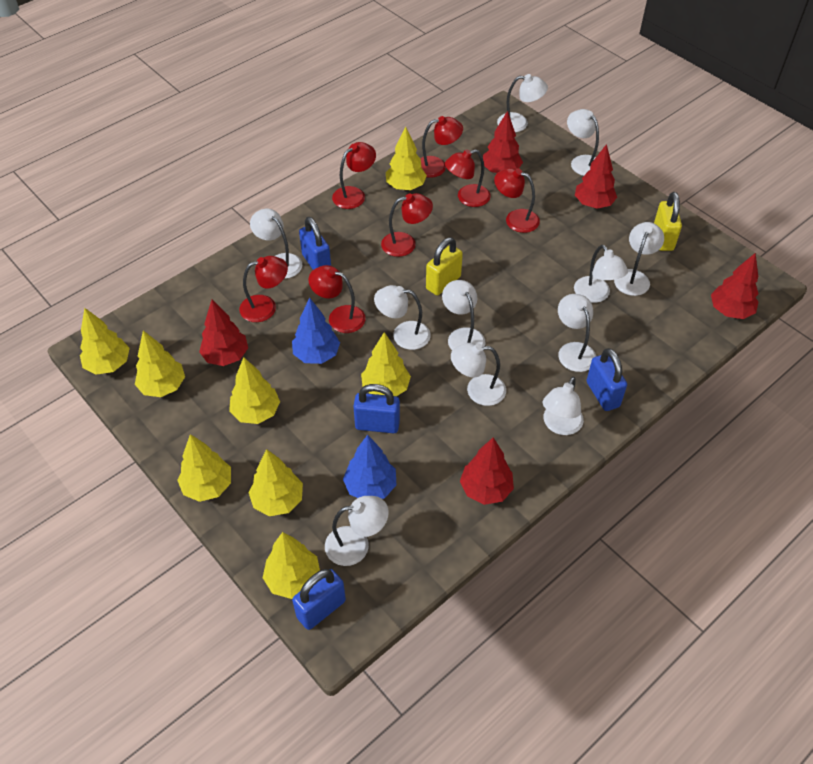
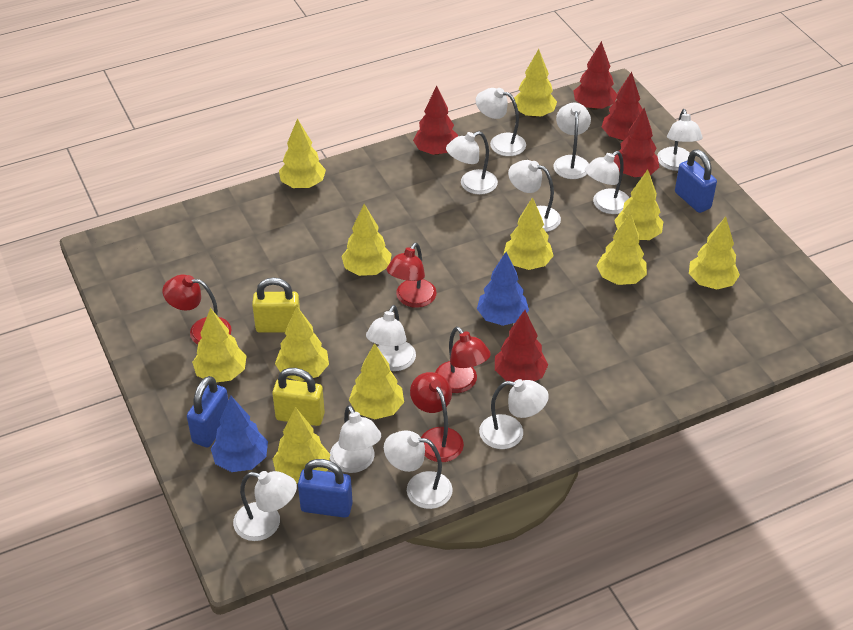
blue padlock: 4 -> 3
red lamp: 7 -> 4
yellow tree: 8 -> 11

